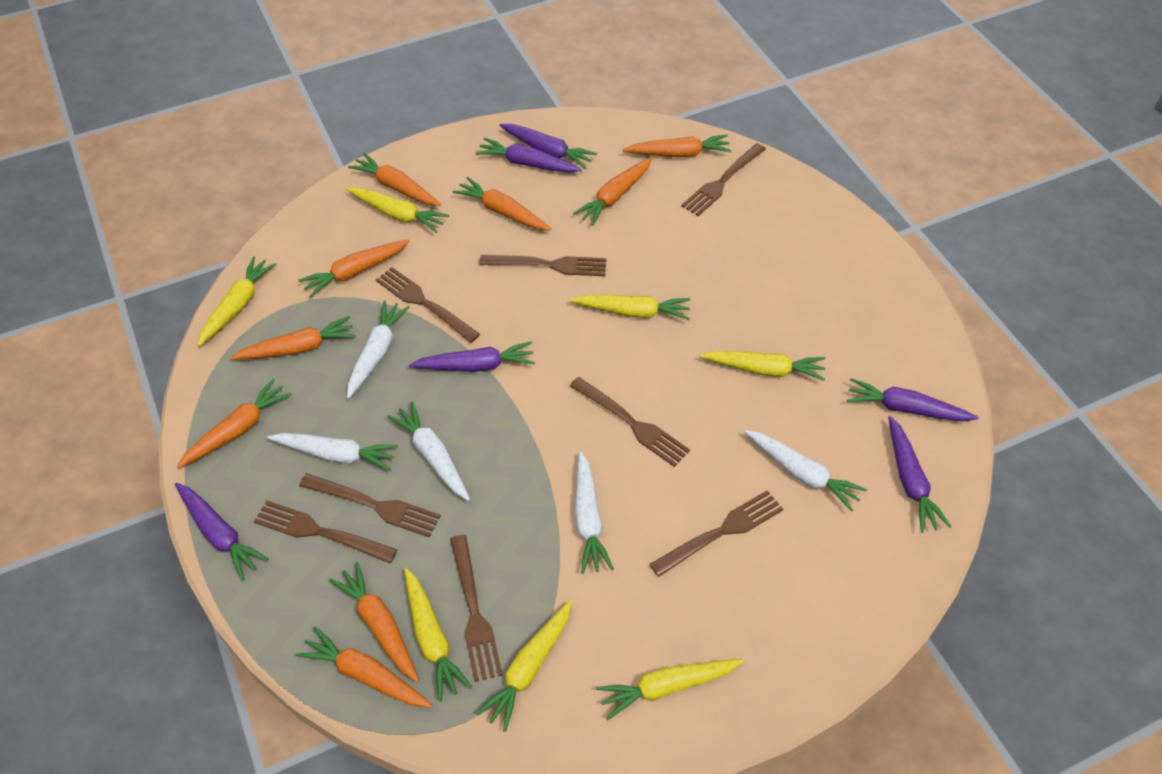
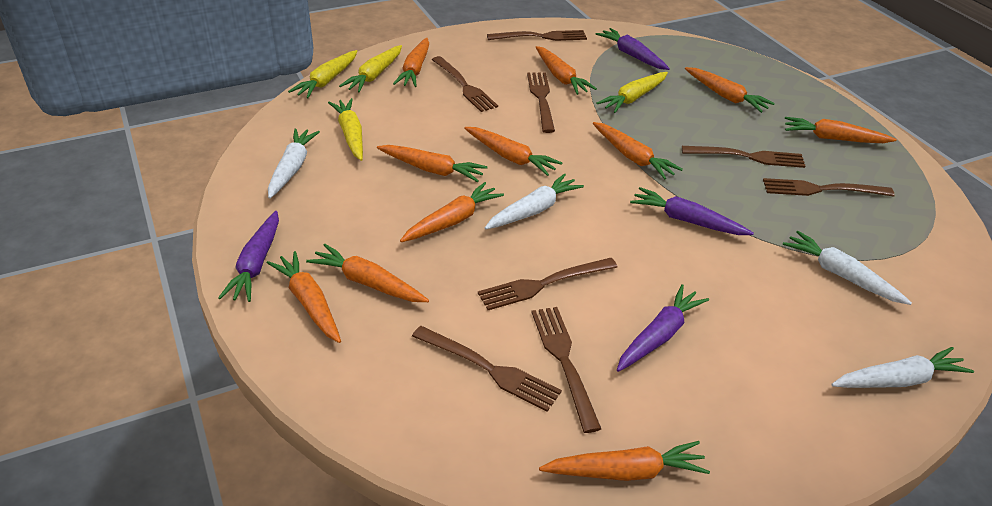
orange carrot: 9 -> 11
purple carrot: 6 -> 4
white carrot: 5 -> 4
yellow carrot: 7 -> 4

